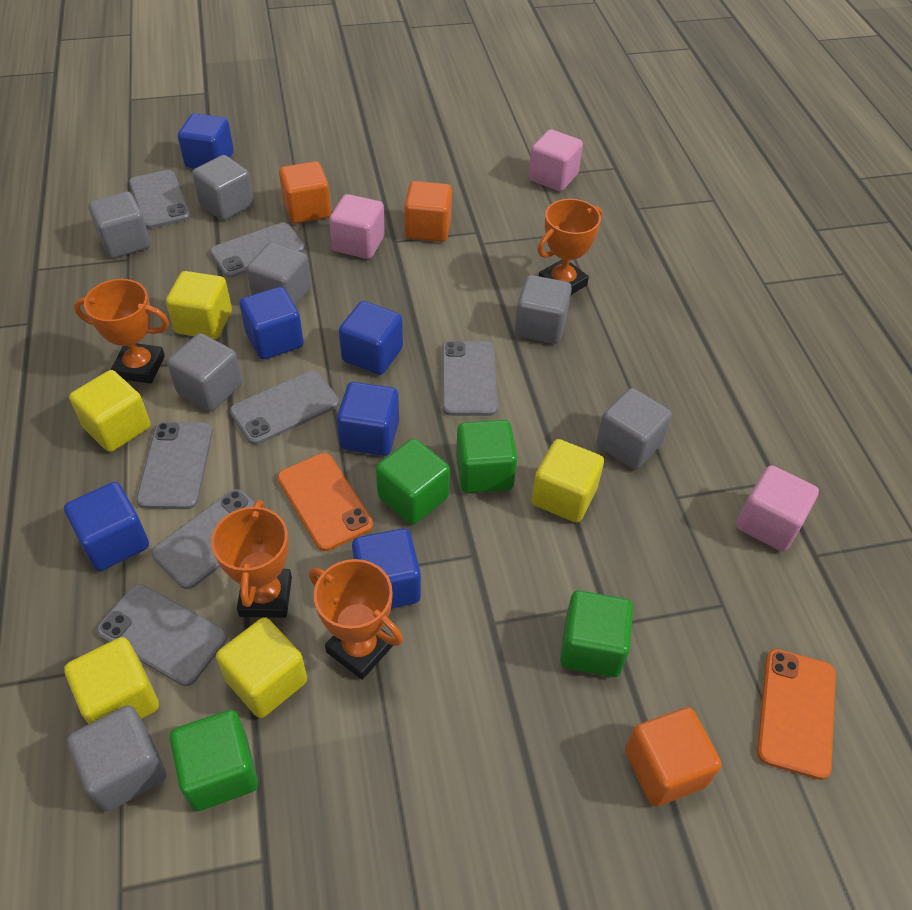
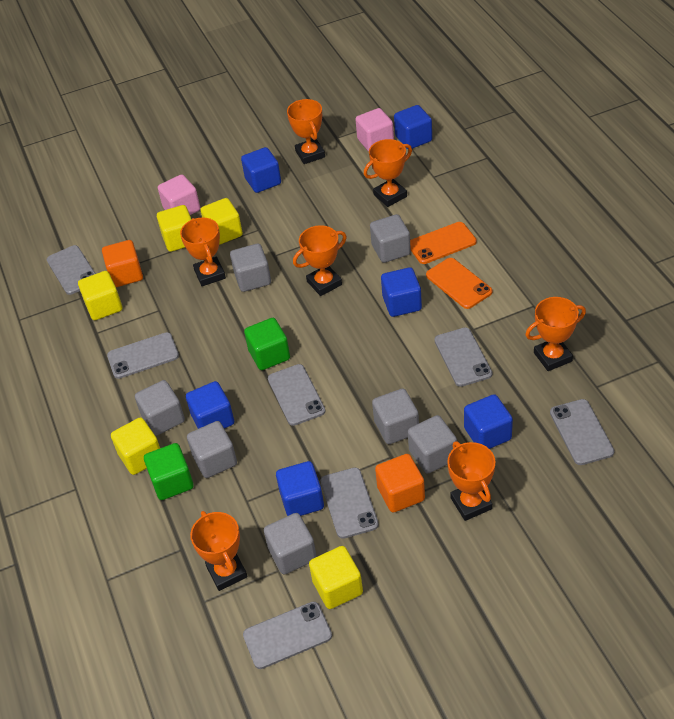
green cube: 4 -> 2
orange cube: 3 -> 2
orange trophy: 4 -> 7
pink cube: 3 -> 2

